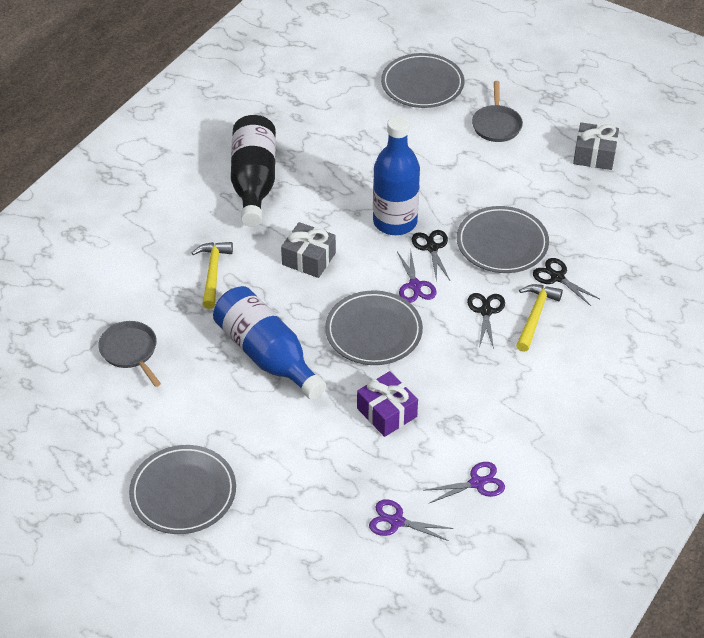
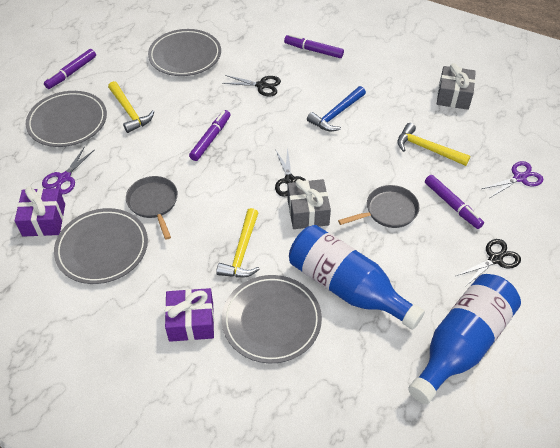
black bottle: 1 -> 0
blue hammer: 0 -> 1
purple gift: 1 -> 2
purple marker: 0 -> 4
purple scissors: 3 -> 2
yellow hammer: 2 -> 3

